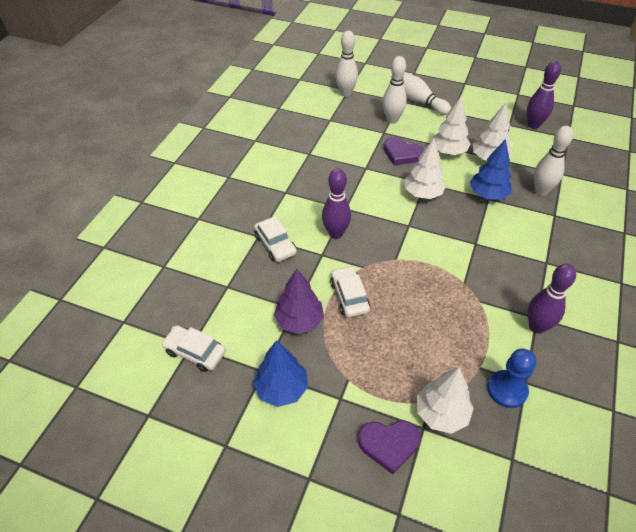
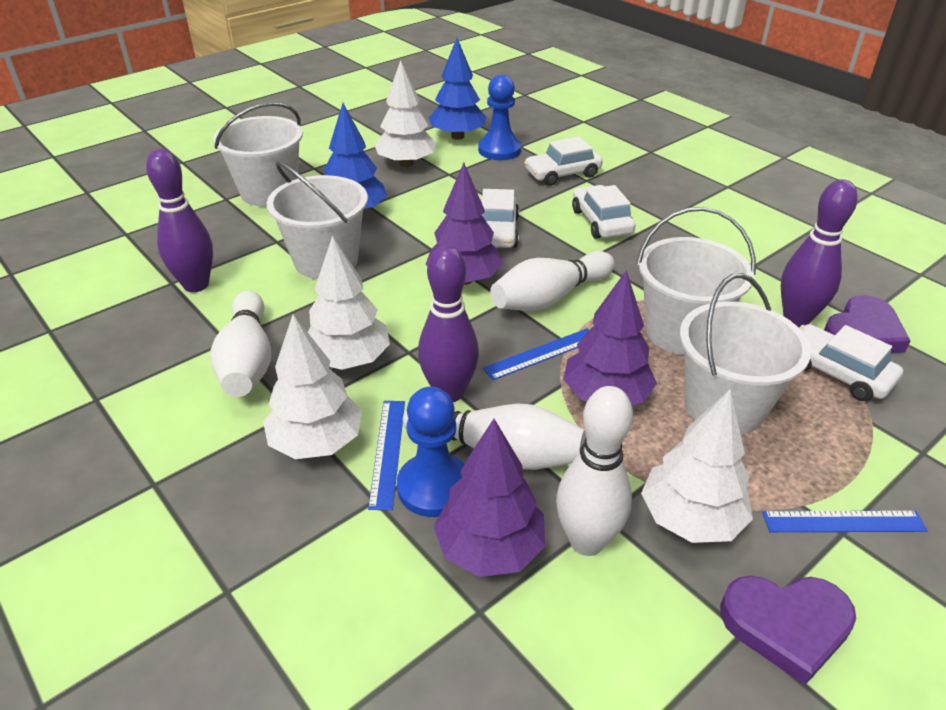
blue pawn: 1 -> 2
blue ruler: 0 -> 3
purple tree: 1 -> 3
white bucket: 0 -> 4
white car: 3 -> 4

